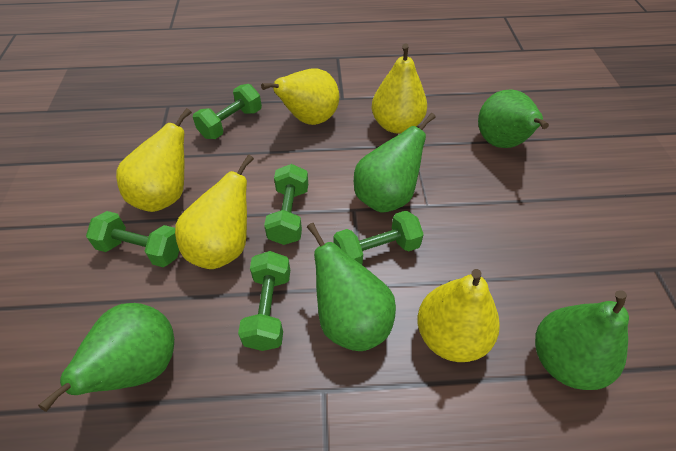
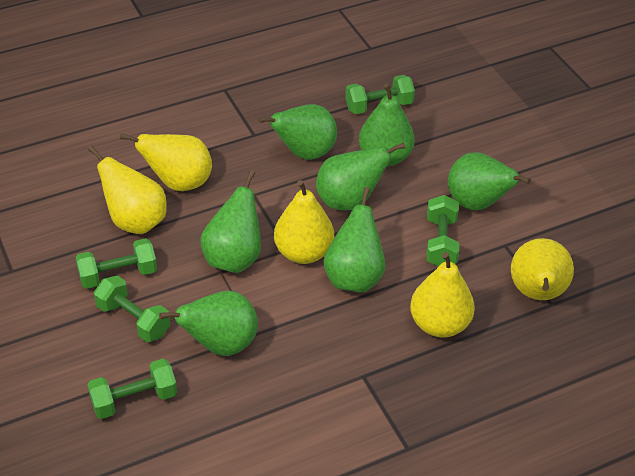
green pear: 5 -> 7

